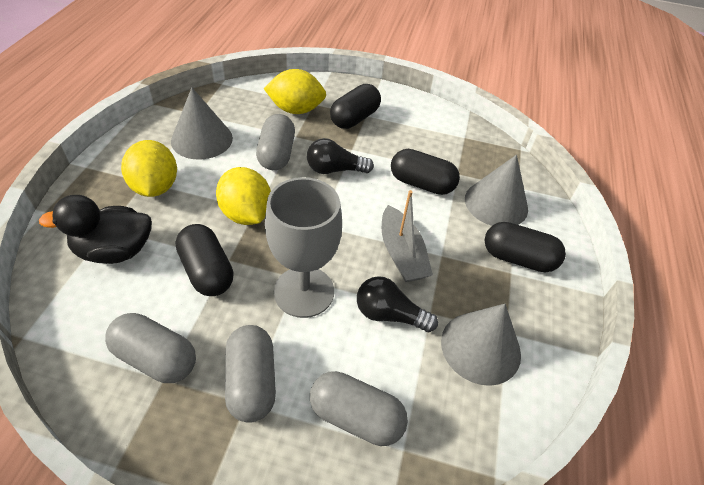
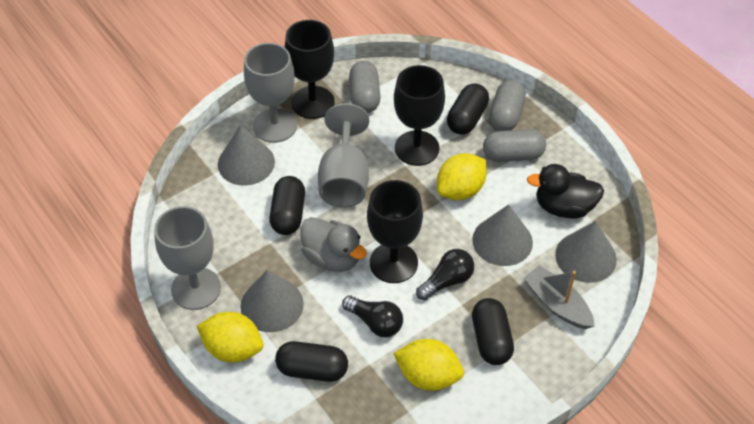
black goblet: 0 -> 3
grey capsule: 4 -> 3
grey cone: 3 -> 4
grey duck: 0 -> 1
grey goblet: 1 -> 3

